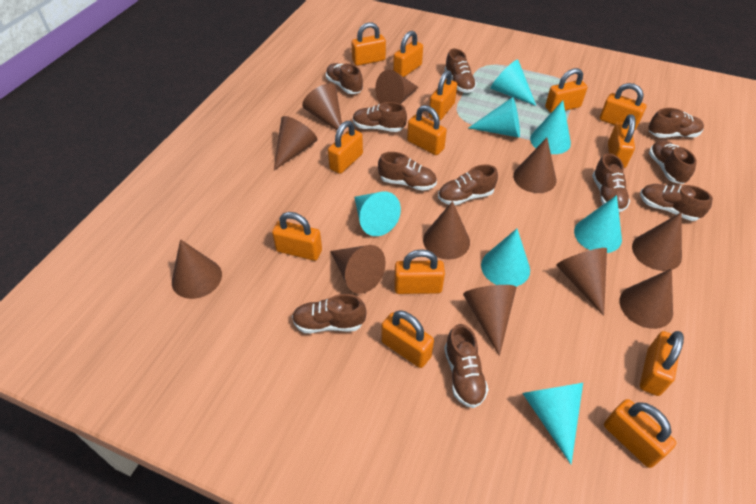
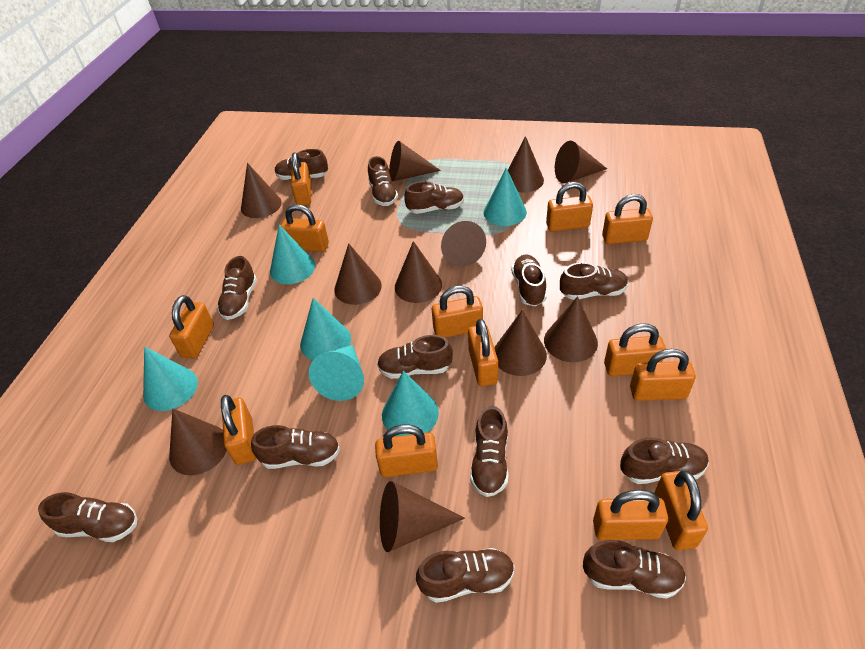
brown shoe: 11 -> 13
turquoise cone: 7 -> 6

